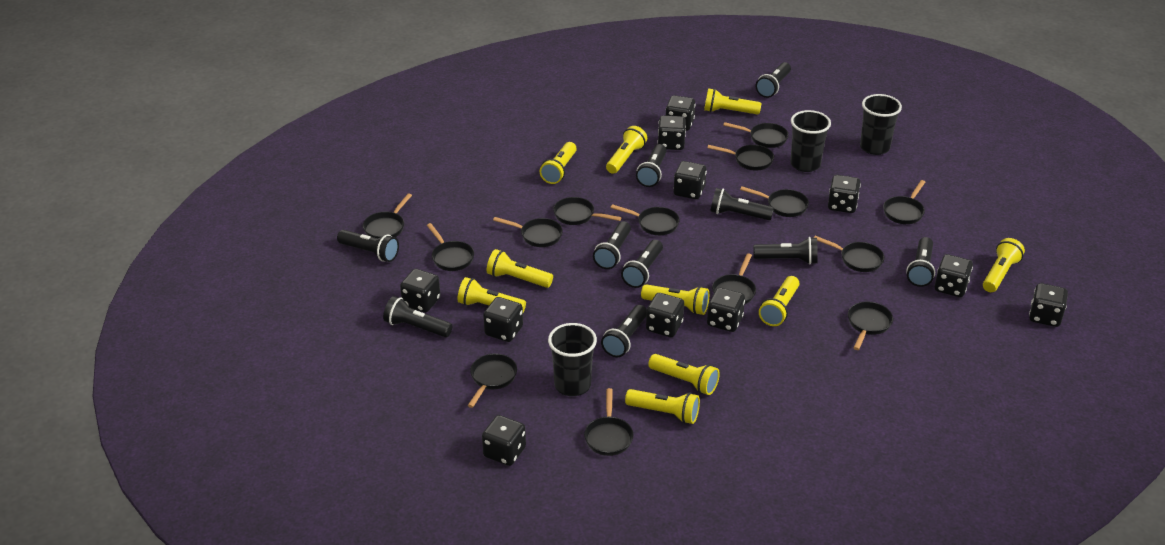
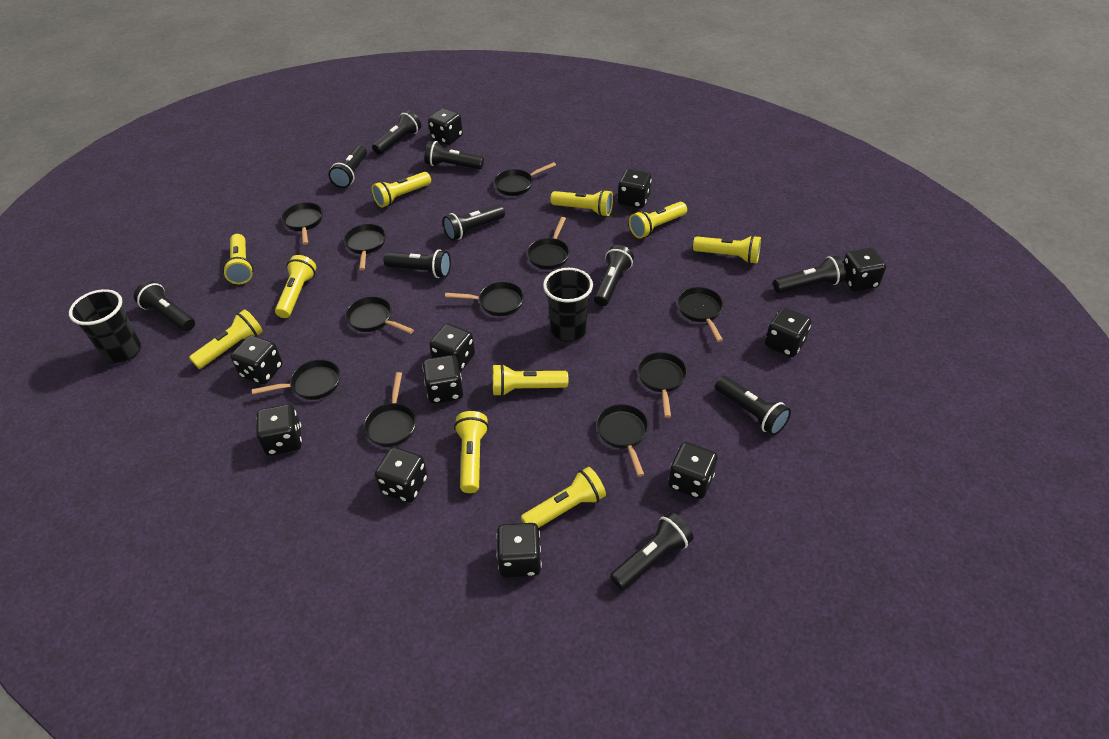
black cup: 3 -> 2
black pan: 14 -> 11

